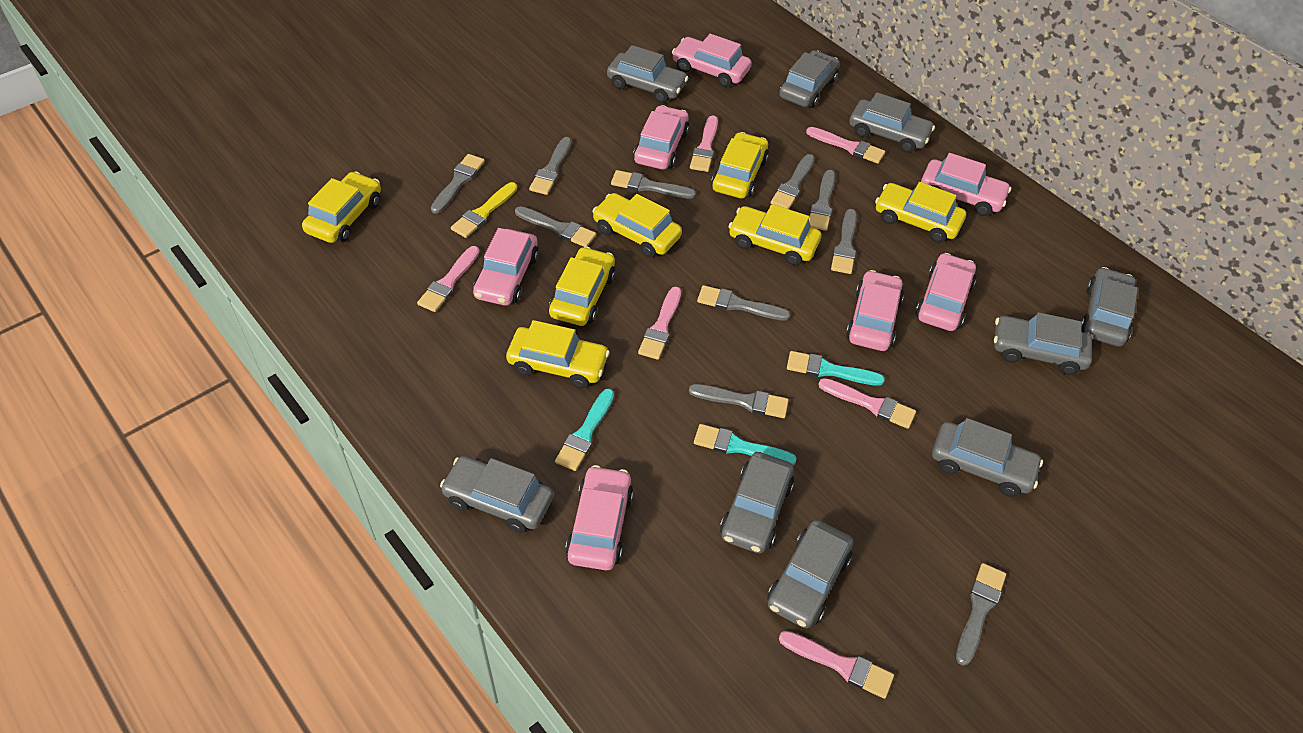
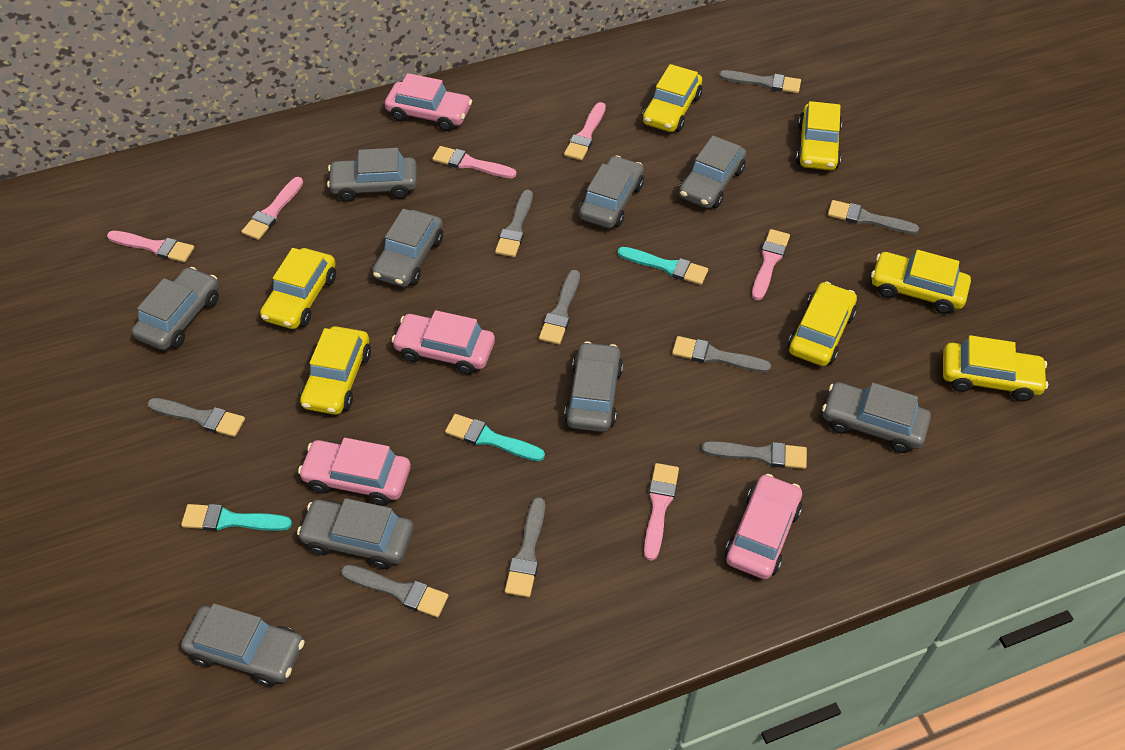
grey brush: 10 -> 9
pink car: 7 -> 4
yellow brush: 1 -> 0

